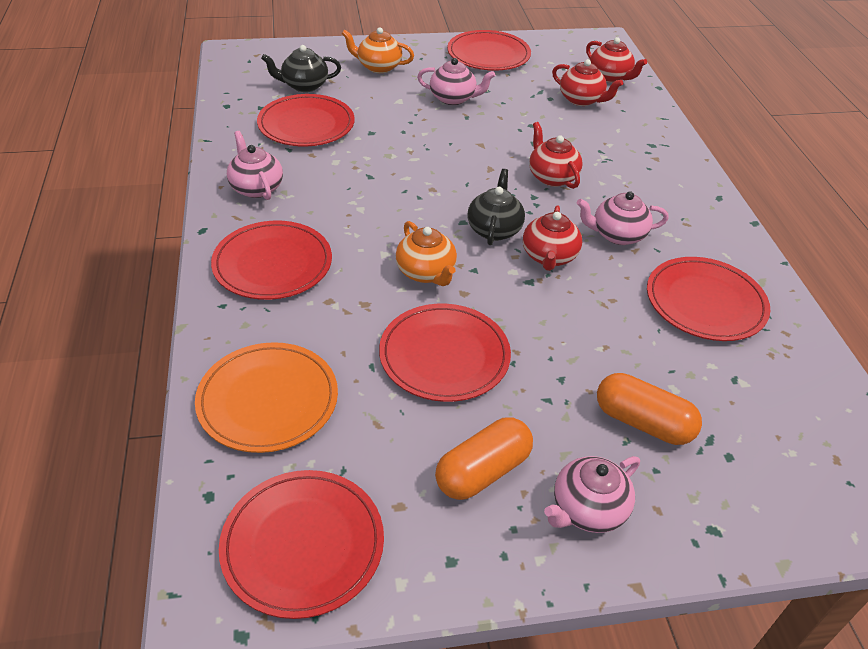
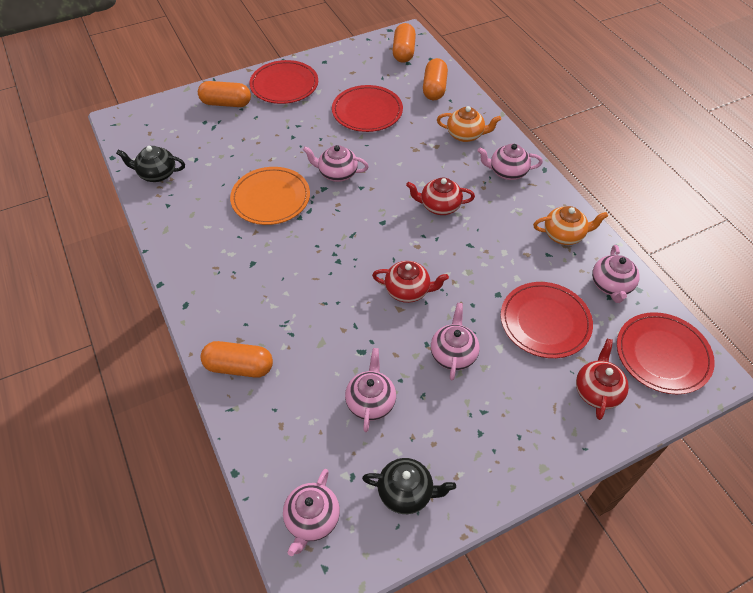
orange capsule: 2 -> 4
pink teapot: 4 -> 6
red plate: 6 -> 4
red teapot: 4 -> 3

